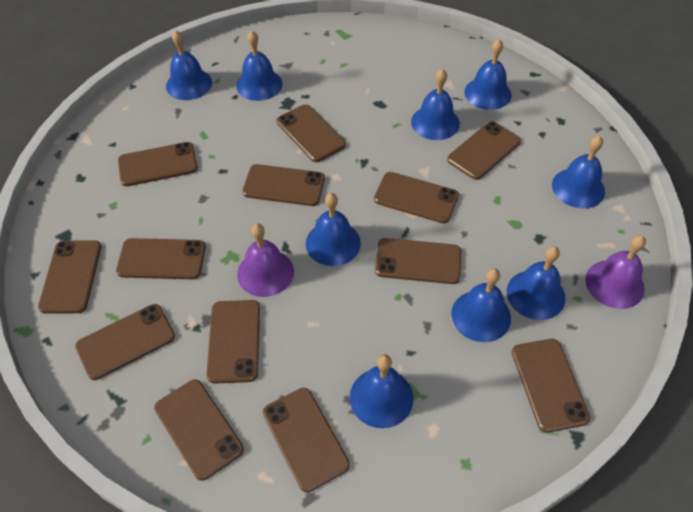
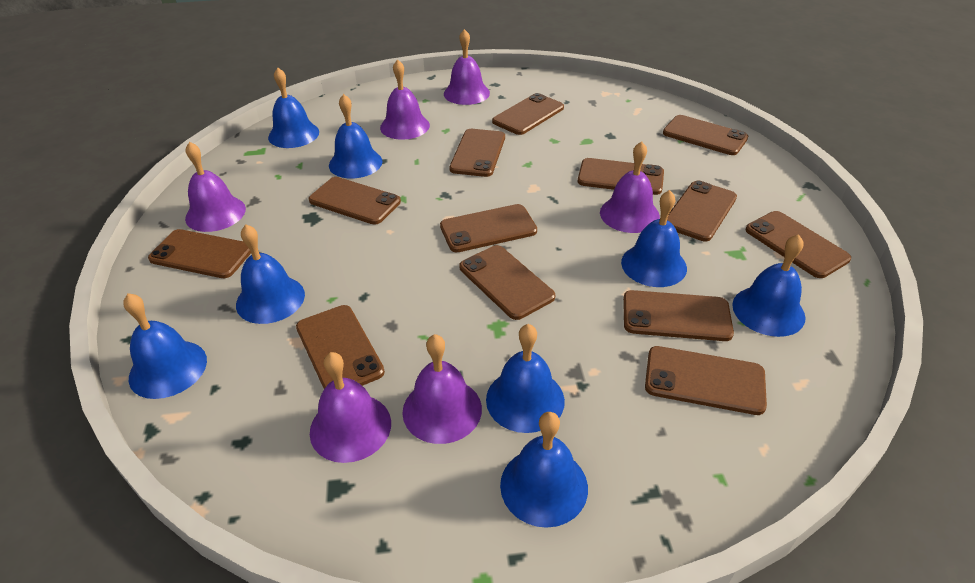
blue bell: 9 -> 8
purple bell: 2 -> 6

